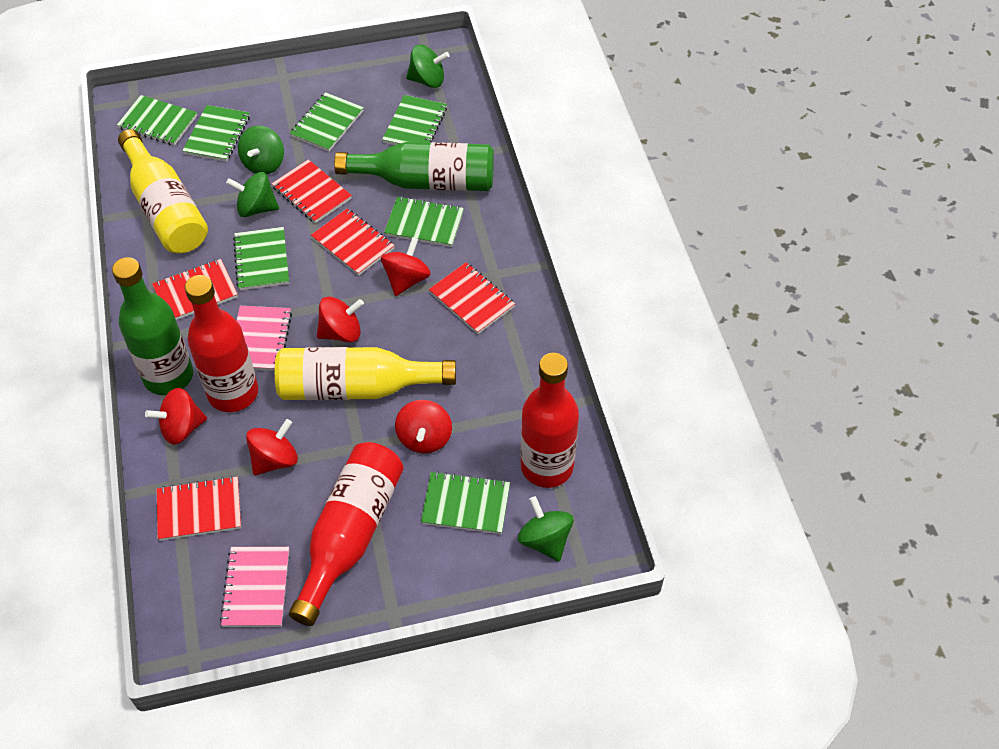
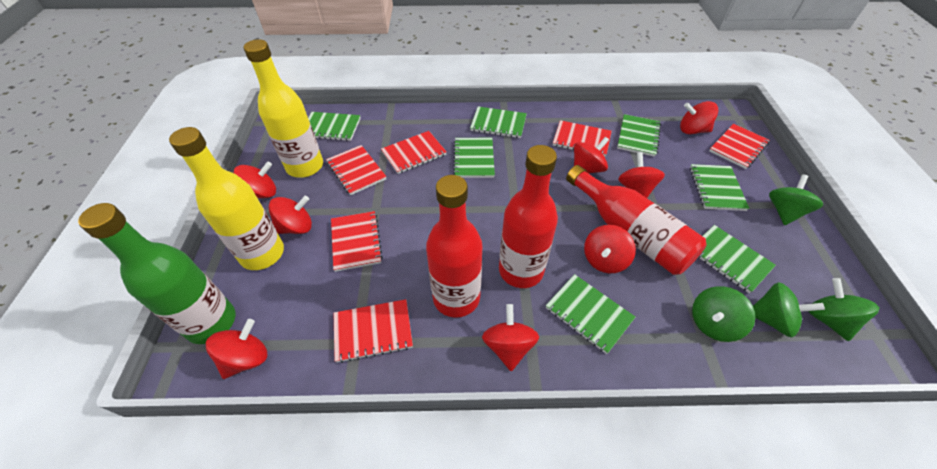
green bottle: 2 -> 1
pink notebook: 2 -> 0
red notebook: 5 -> 6
red spinning top: 5 -> 8

